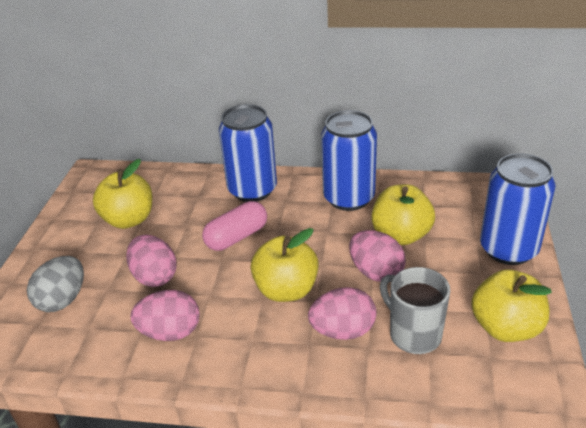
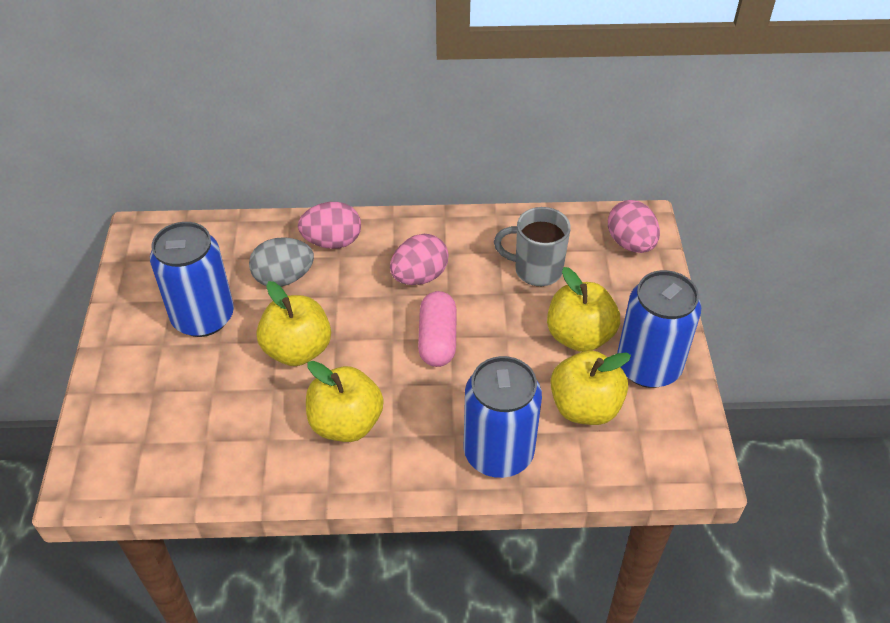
pink egg: 4 -> 3

